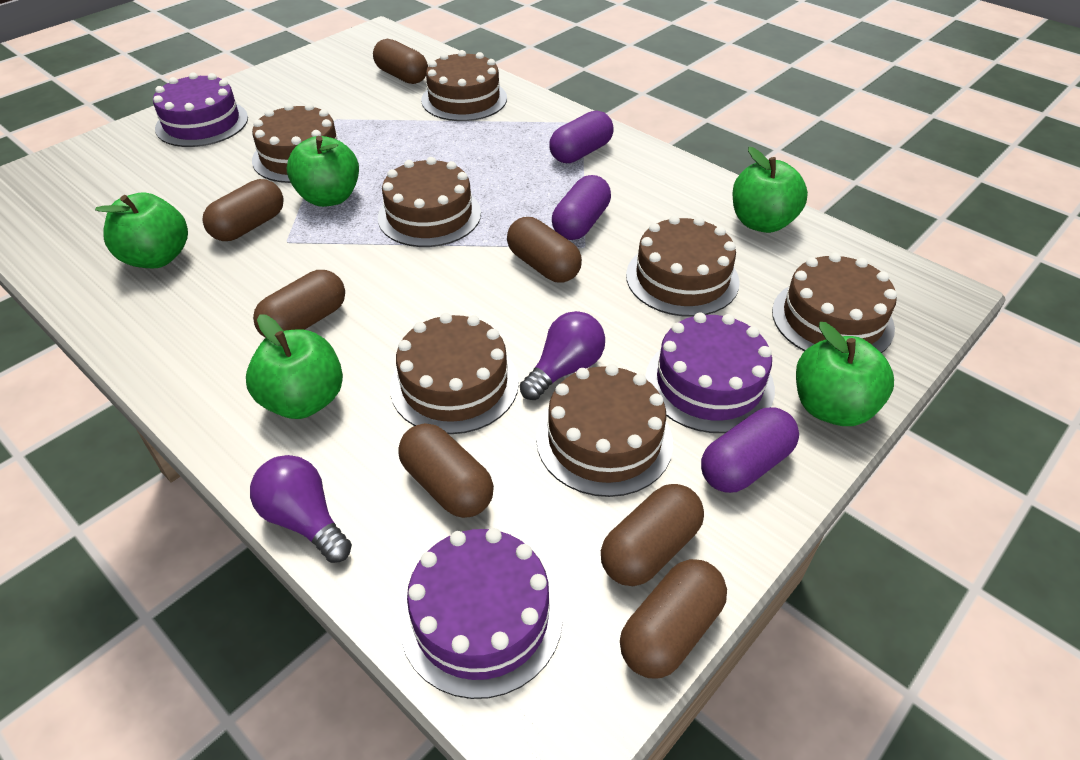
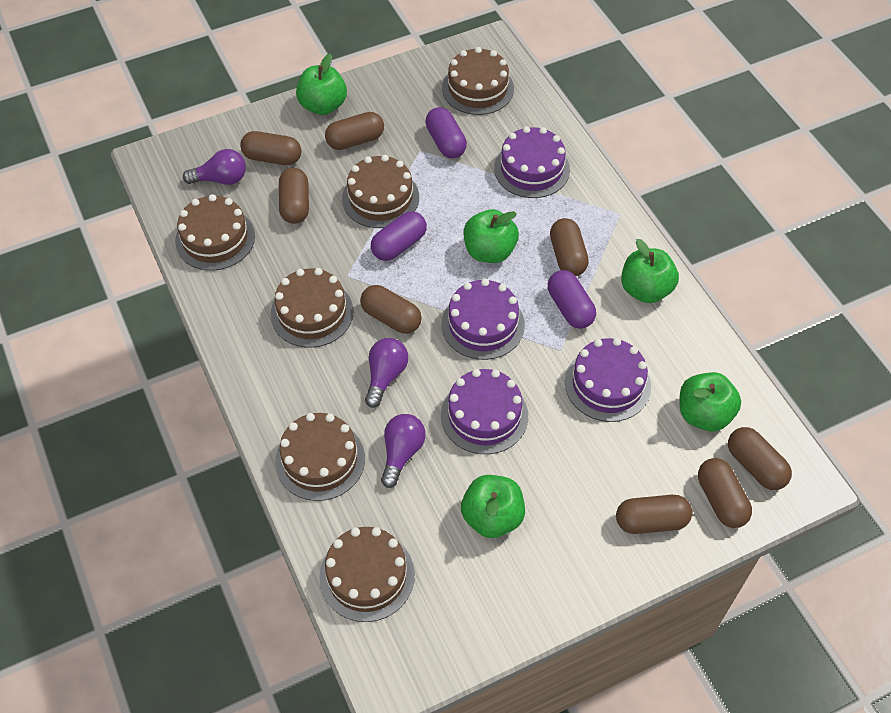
brown cake: 7 -> 6
brown capsule: 7 -> 8
purple cake: 3 -> 4
purple light bulb: 2 -> 3

